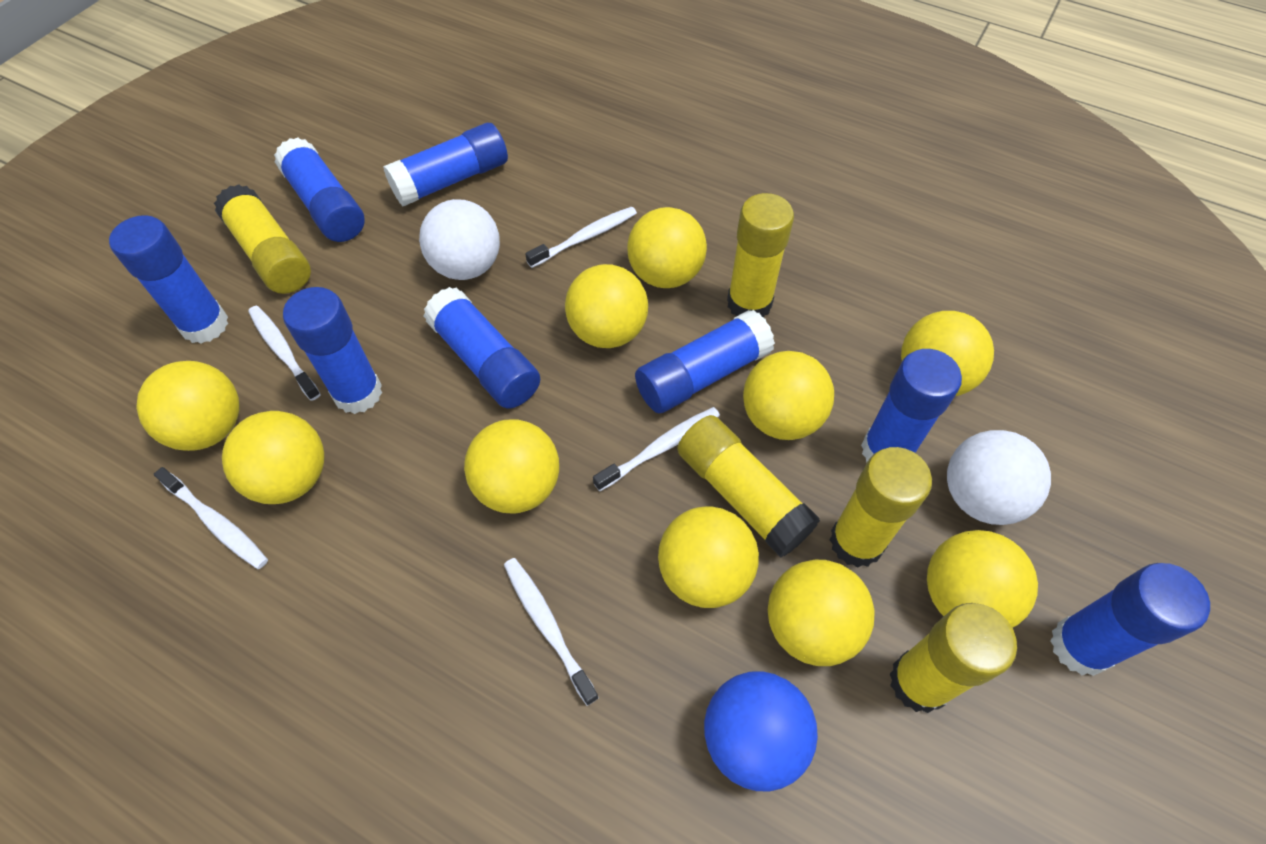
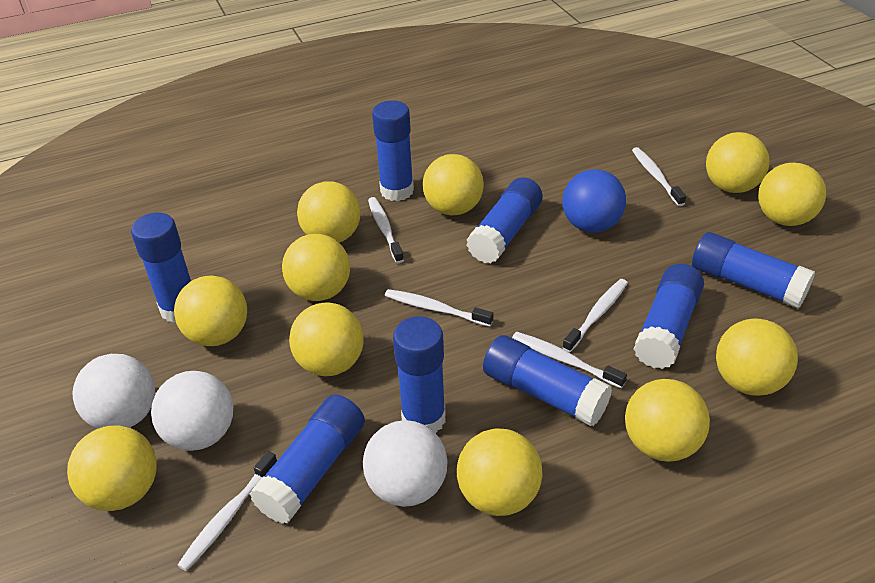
white ball: 2 -> 3
white toothbrush: 5 -> 6
yellow ball: 10 -> 11
yellow glue stick: 5 -> 0

